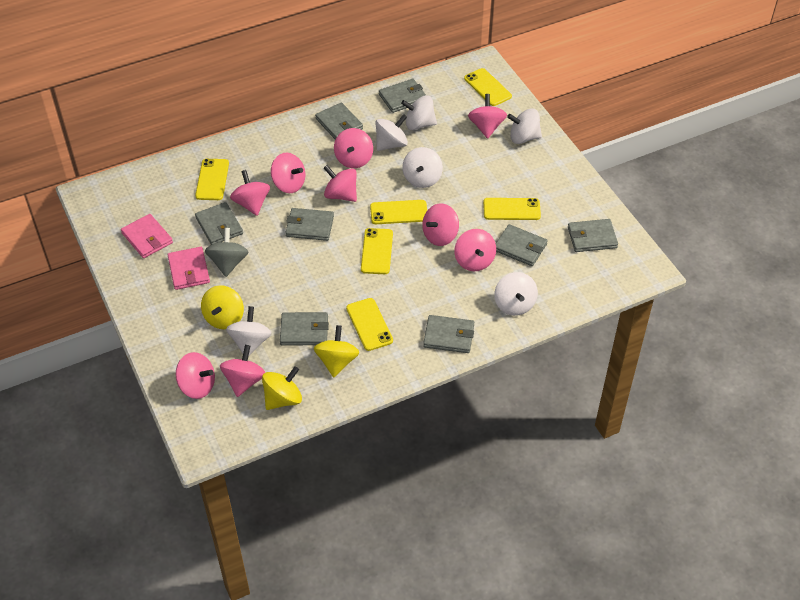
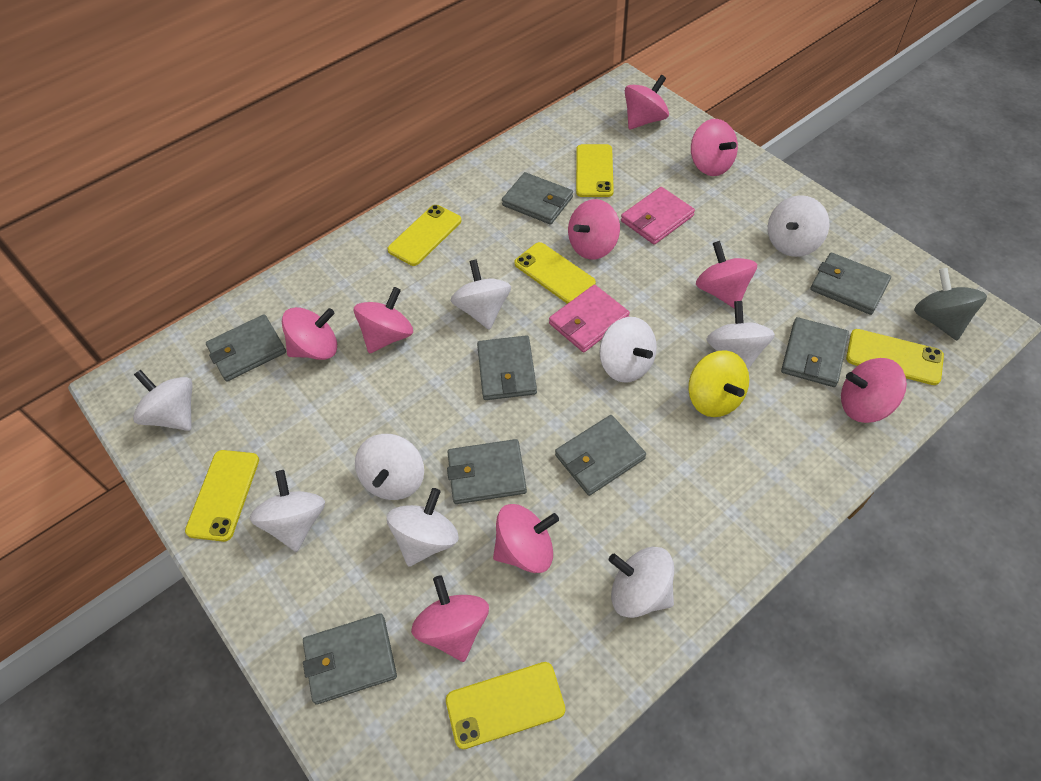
white spinning top: 6 -> 9
yellow spinning top: 3 -> 1

